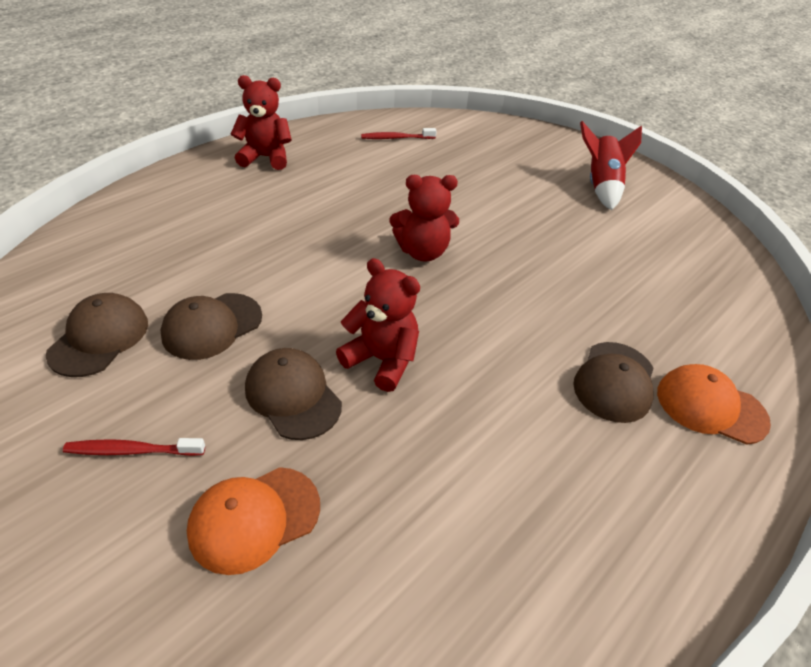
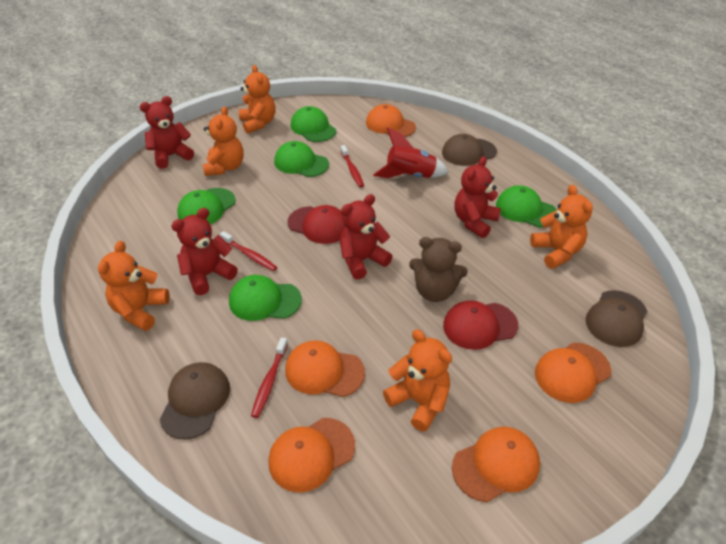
brown cap: 4 -> 3
brown teddy bear: 0 -> 1
green cap: 0 -> 5
orange cap: 2 -> 5
orange teddy bear: 0 -> 5
red cap: 0 -> 2
red teddy bear: 3 -> 4
red toothbrush: 2 -> 3

